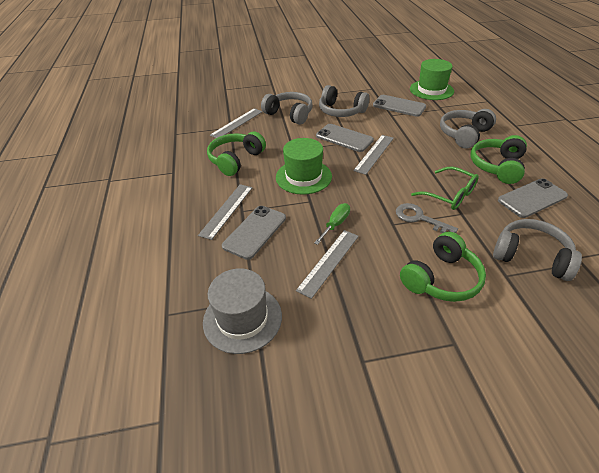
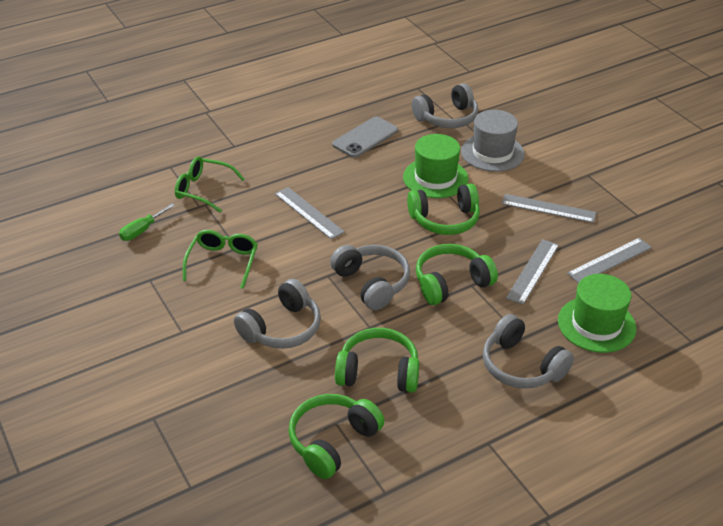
green glasses: 1 -> 2
green headphones: 3 -> 4
grey key: 1 -> 0
grey phone: 4 -> 1

